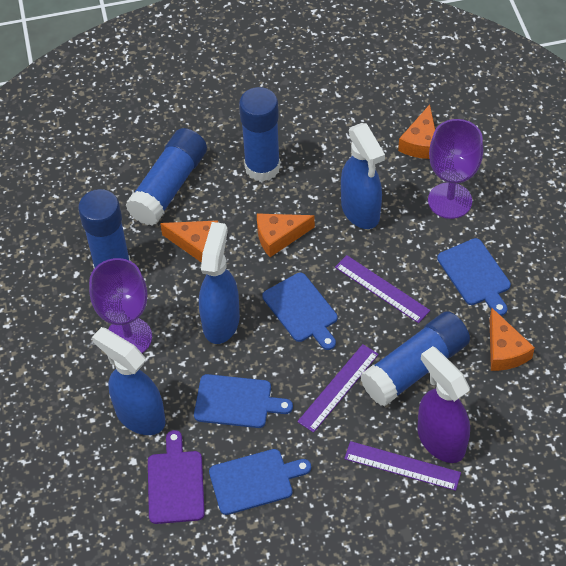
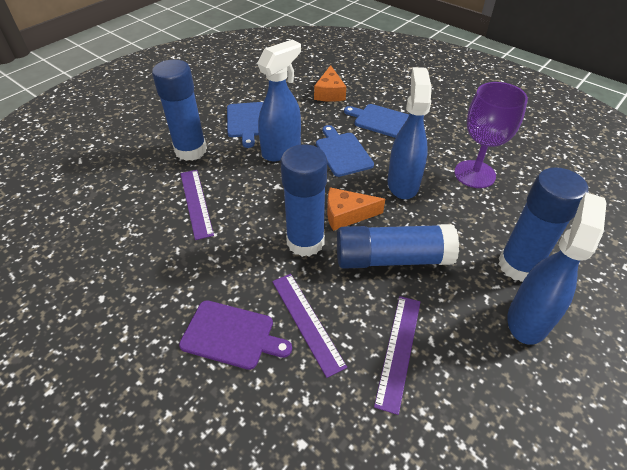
blue cutting board: 4 -> 3
orange cheese: 4 -> 2
purple goblet: 2 -> 1
purple spray bottle: 1 -> 0

